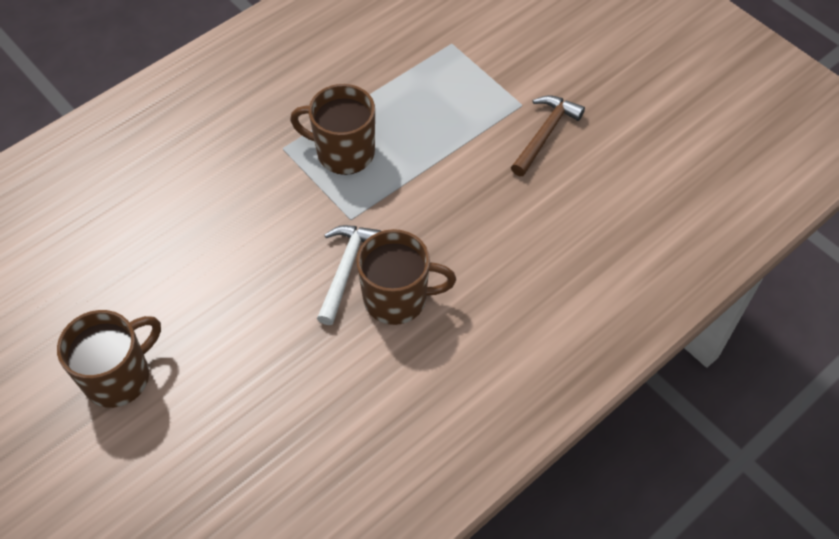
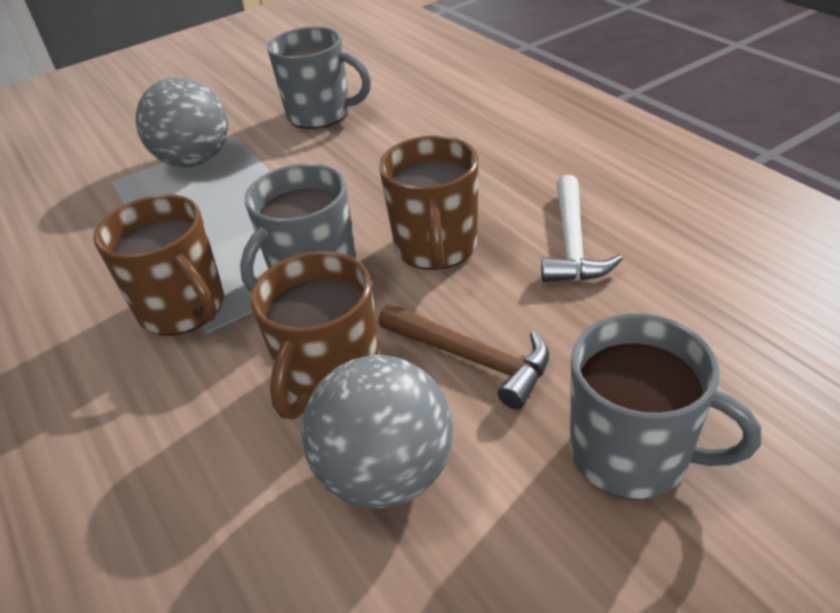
grey ball: 0 -> 2
grey mug: 0 -> 3

